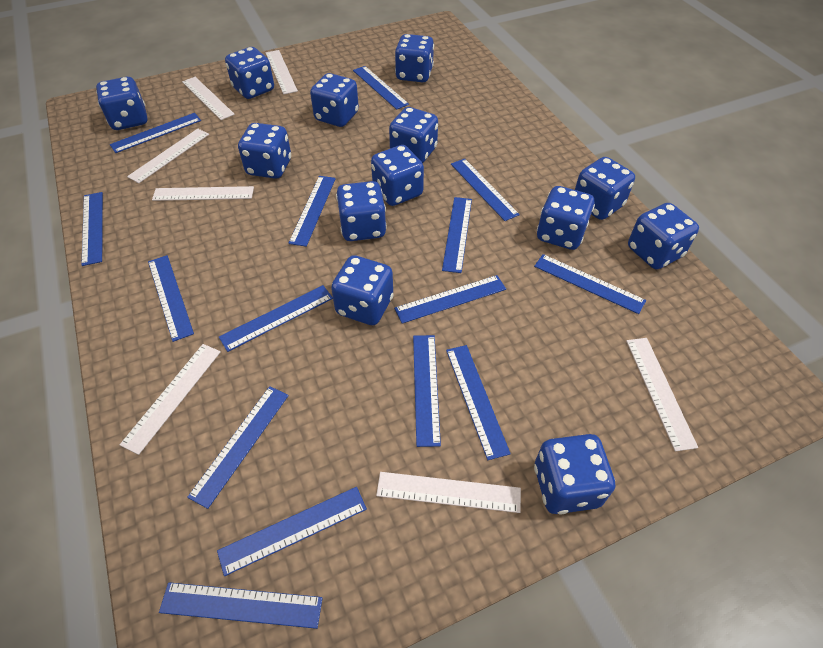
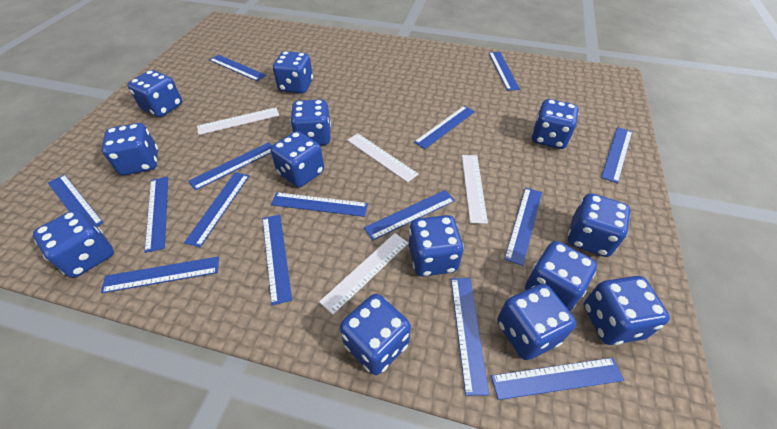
white ruler: 7 -> 4

